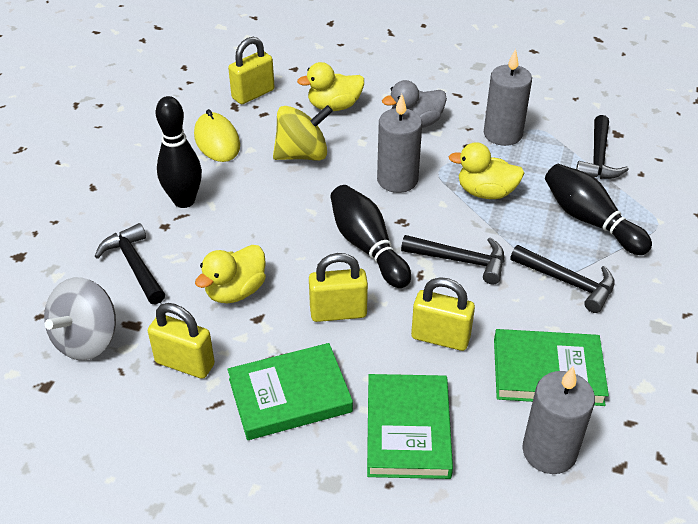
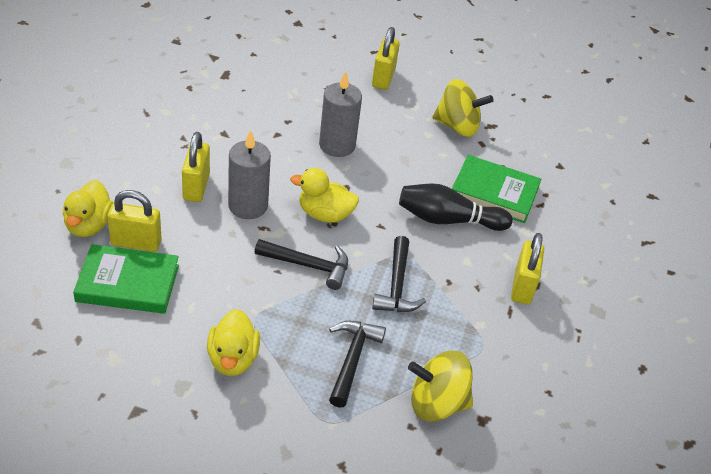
black bowling pin: 3 -> 1
black hammer: 4 -> 3
green book: 3 -> 2
grey candle: 3 -> 2
grey duck: 1 -> 0
grey spinning top: 1 -> 0
yellow mouse: 1 -> 0
yellow spinning top: 1 -> 2

